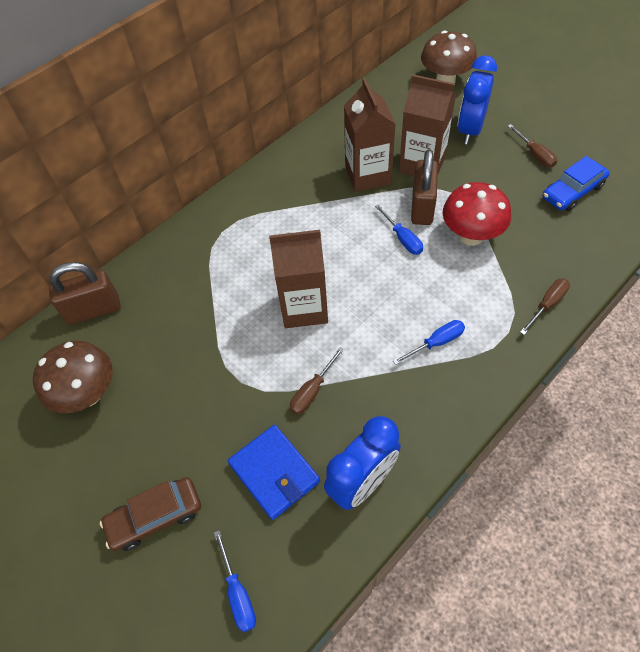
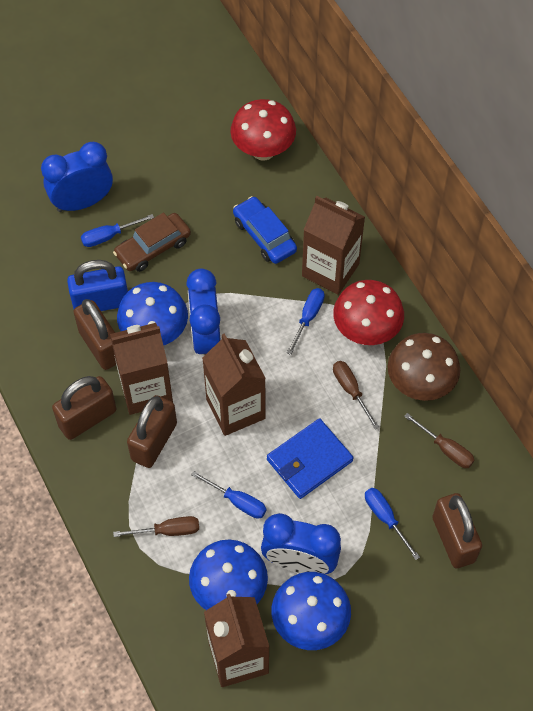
blue clock: 2 -> 3
blue mushroom: 0 -> 3
blue padlock: 0 -> 1
blue screwdriver: 3 -> 4
brown carton: 3 -> 4
brown mushroom: 2 -> 1
brown padlock: 2 -> 4
red mushroom: 1 -> 2

